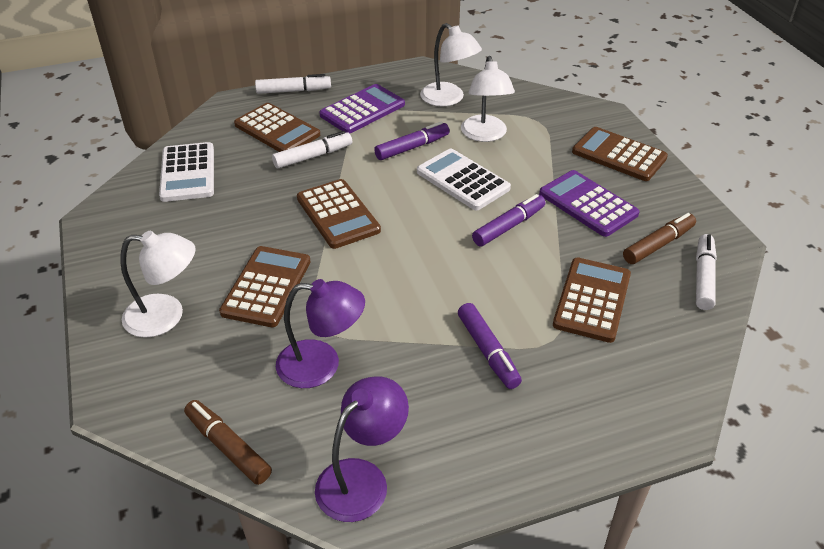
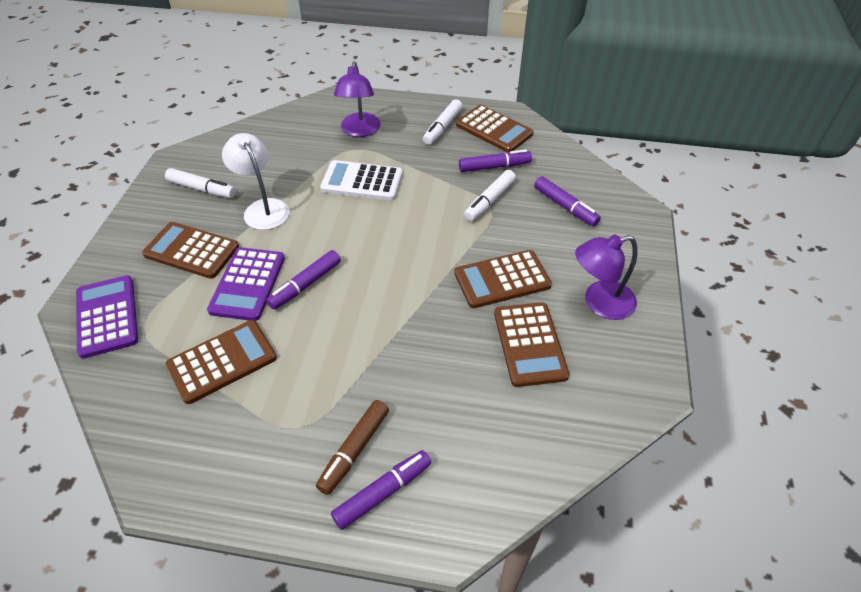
brown marker: 2 -> 1
purple marker: 3 -> 4
white calculator: 2 -> 1
white lamp: 3 -> 1

